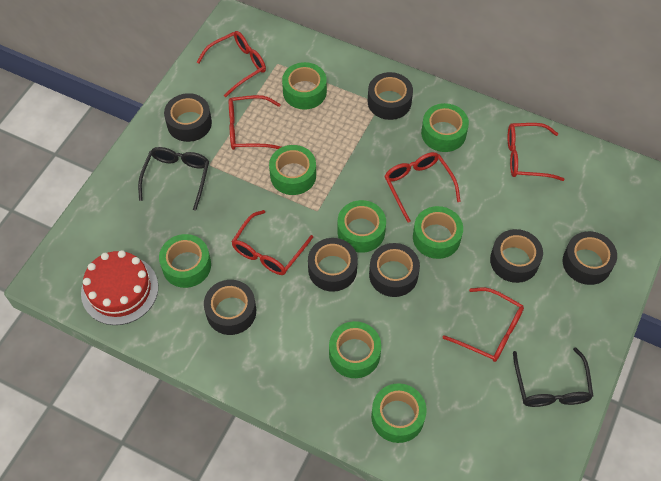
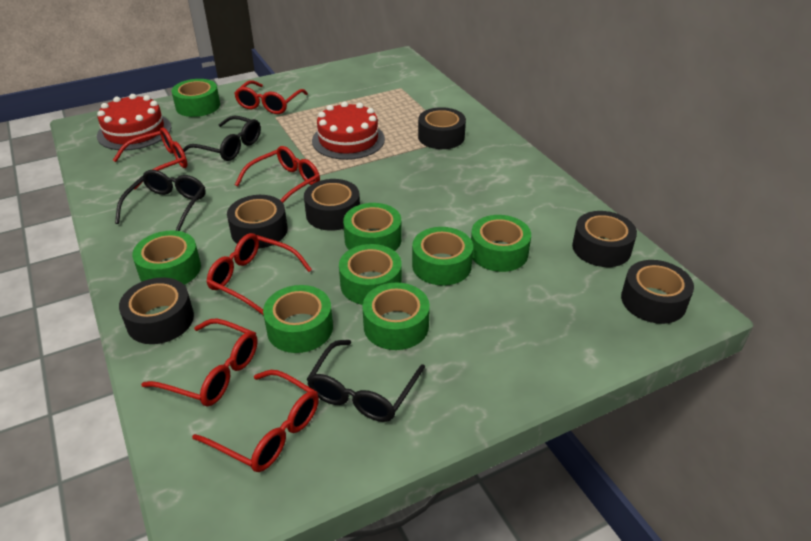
black glasses: 2 -> 3
black tape: 7 -> 6
red cake: 1 -> 2

